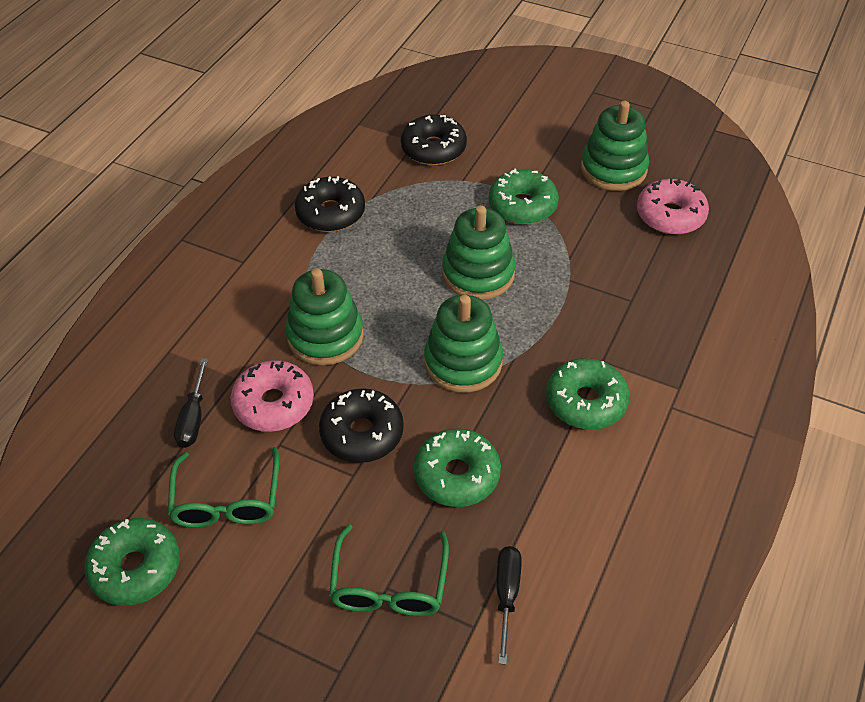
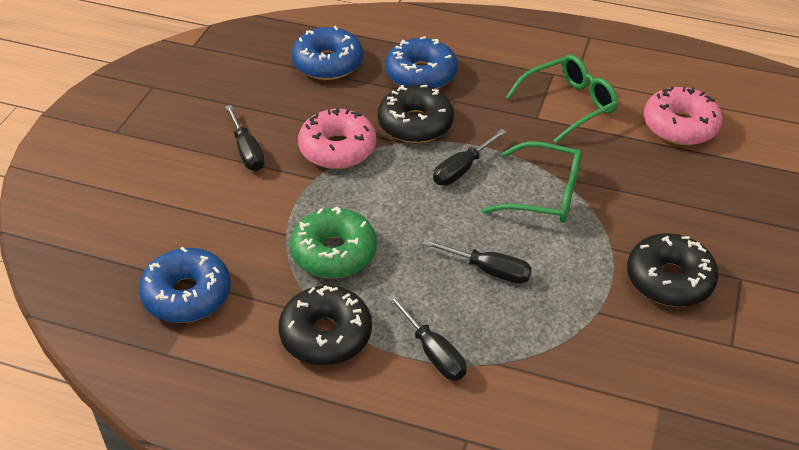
black screwdriver: 2 -> 4
blue donut: 0 -> 3
green donut: 4 -> 1
green stacking toy: 4 -> 0

